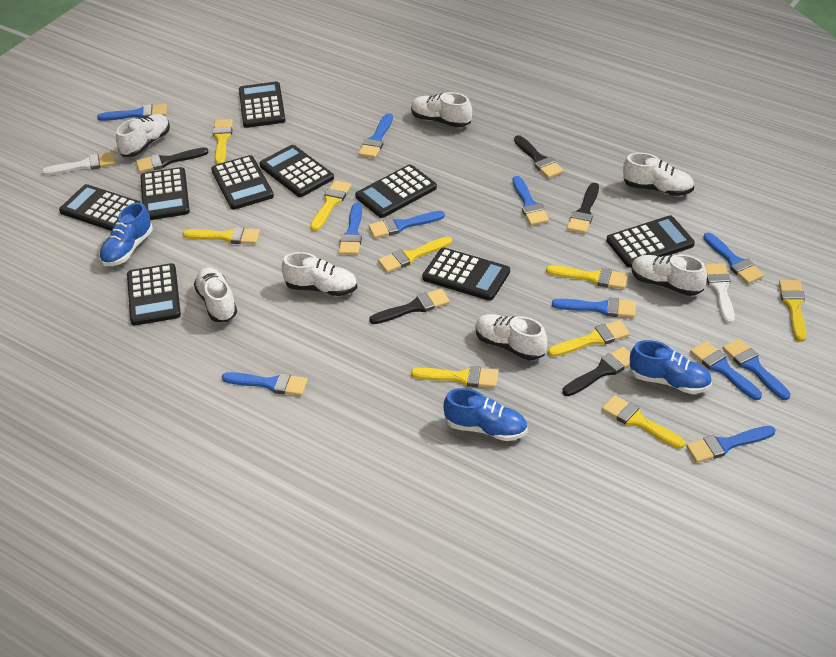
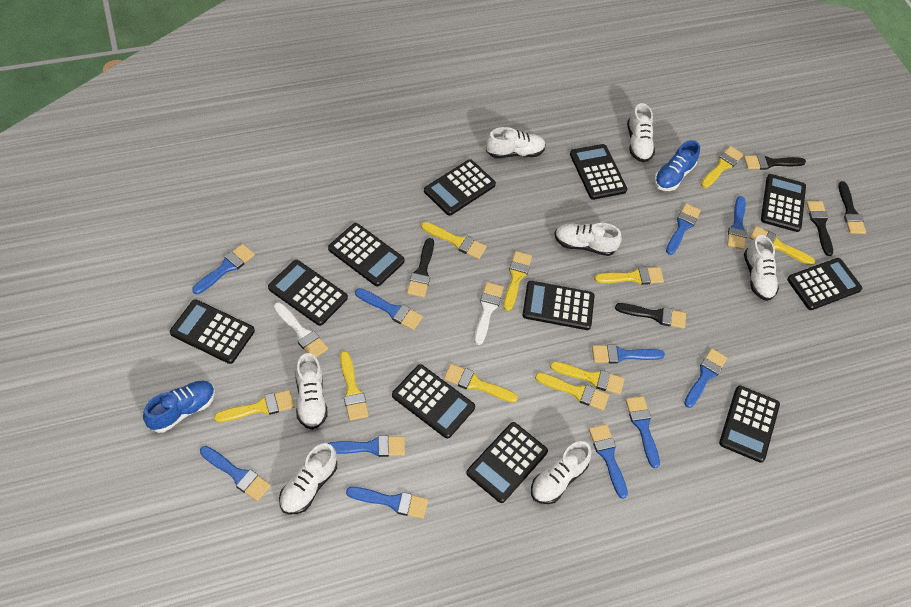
black calculator: 9 -> 11
blue shoe: 3 -> 2
yellow brush: 9 -> 10

